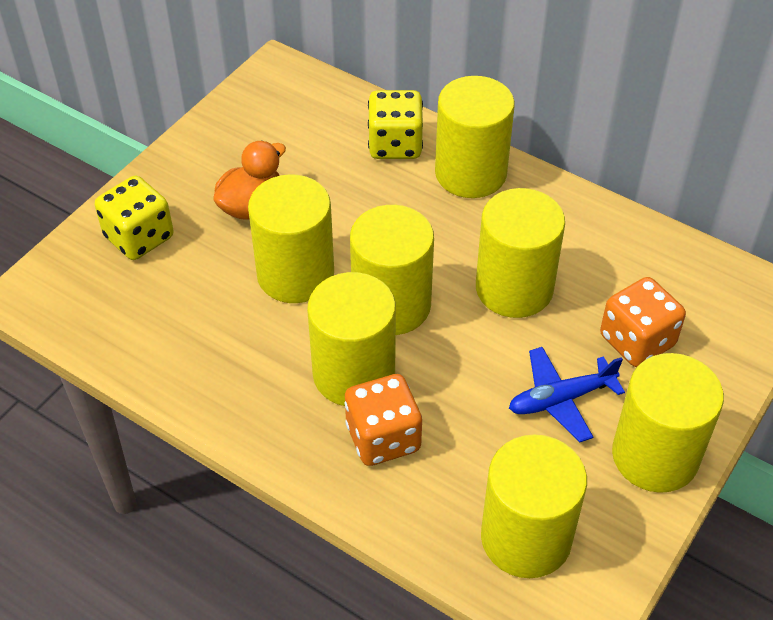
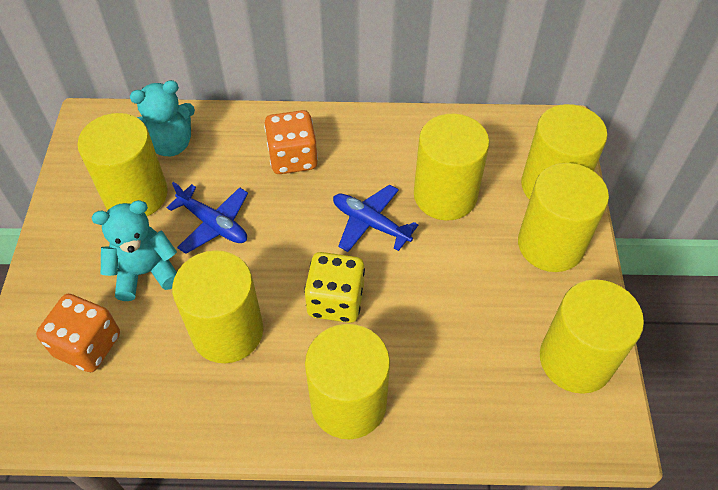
blue plane: 1 -> 2
orange duck: 1 -> 0
turquoise teddy bear: 0 -> 2
yellow dice: 2 -> 1

